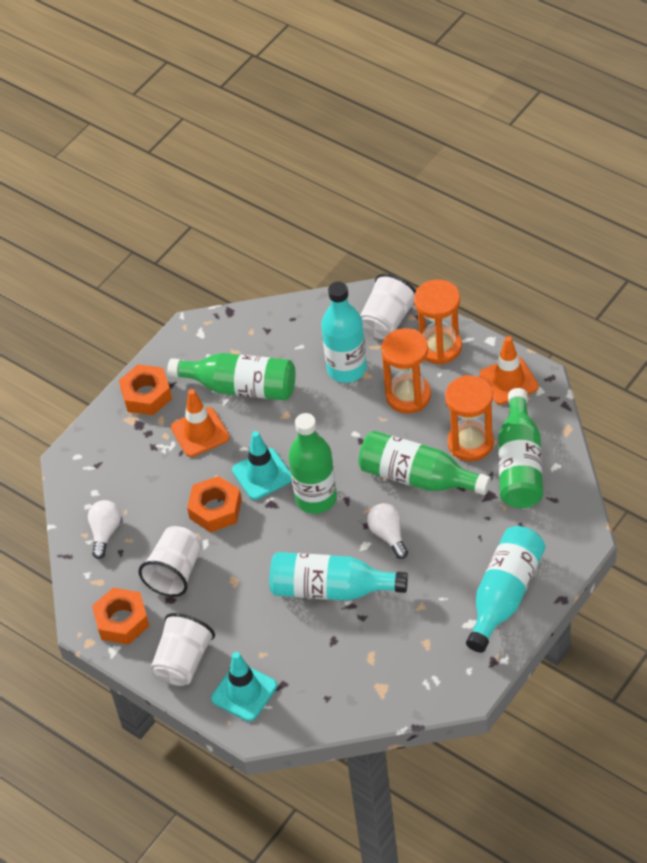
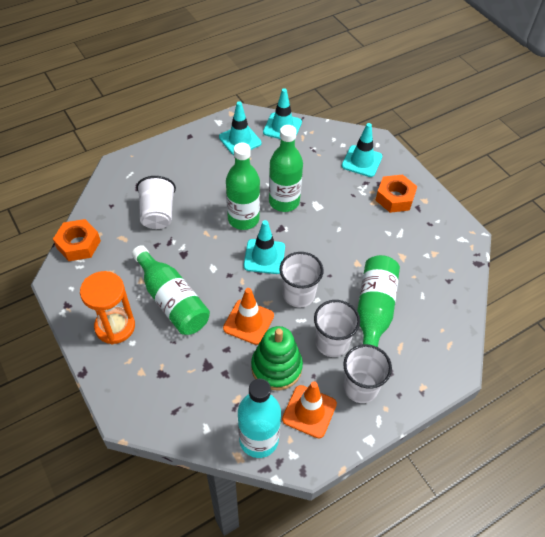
green stacking toy: 0 -> 1
orange hourglass: 3 -> 1
orange nut: 3 -> 2
turquoise bottle: 3 -> 1
turquoise traffic cone: 2 -> 4
white cup: 3 -> 4
white light bulb: 2 -> 0

